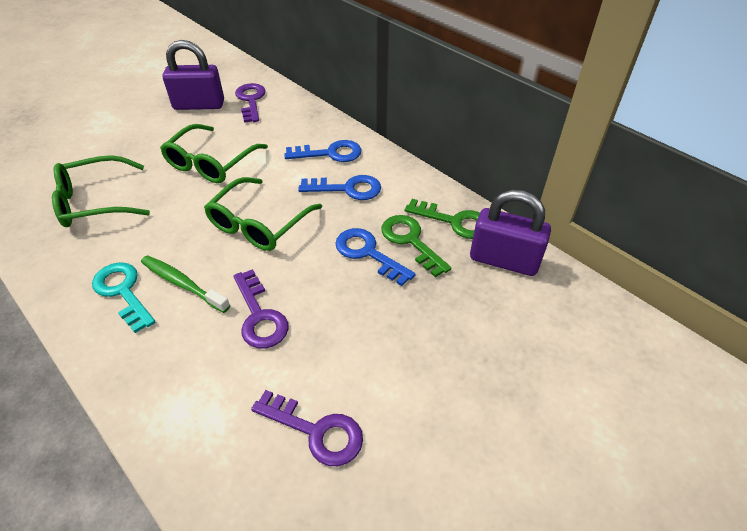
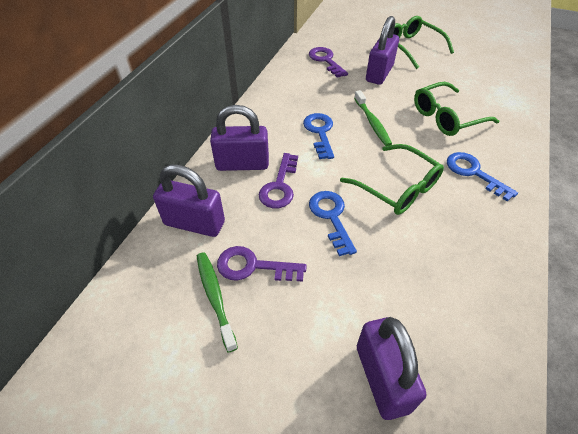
green key: 2 -> 0
green toothbrush: 1 -> 2
purple padlock: 2 -> 4
turquoise key: 1 -> 0

